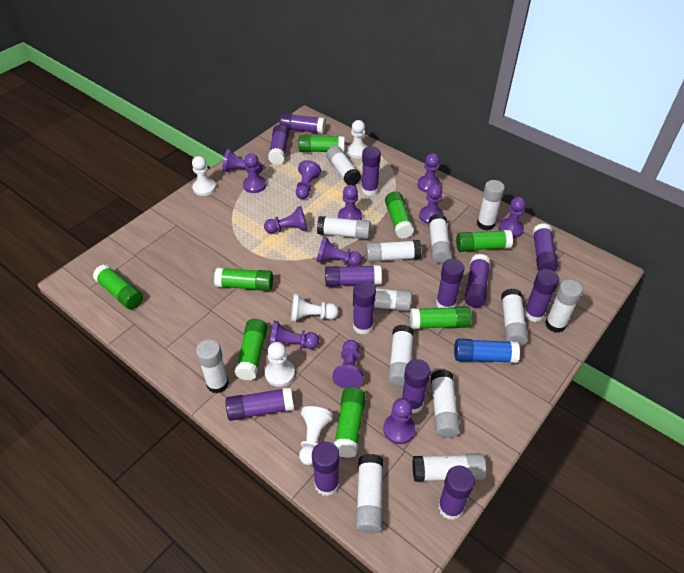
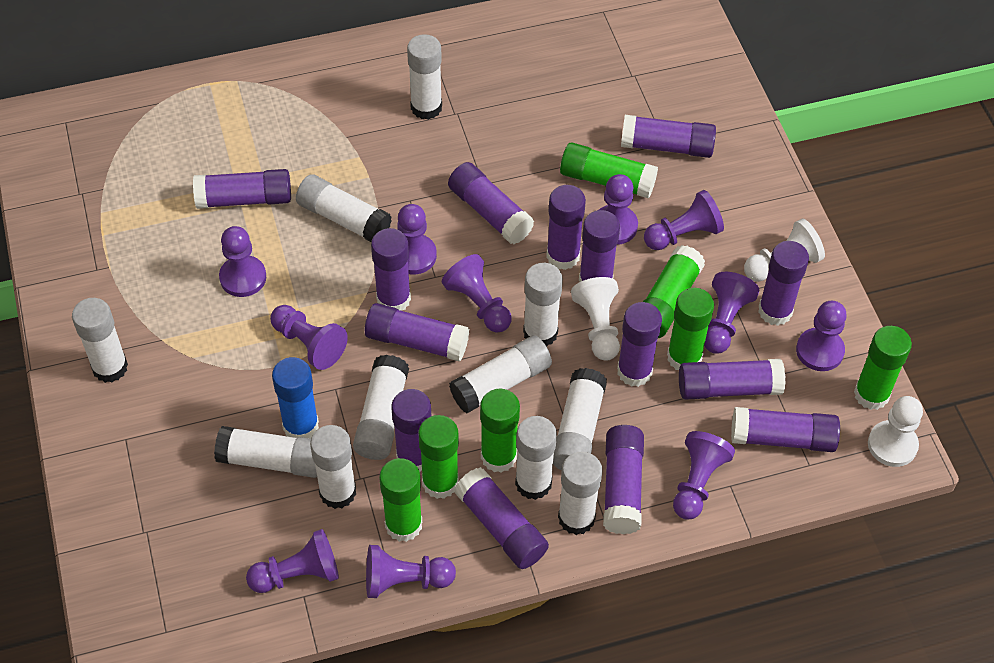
green glue stick: 8 -> 7
purple glue stick: 13 -> 14
purple pawn: 12 -> 11
white glue stick: 13 -> 11
white pawn: 5 -> 3

